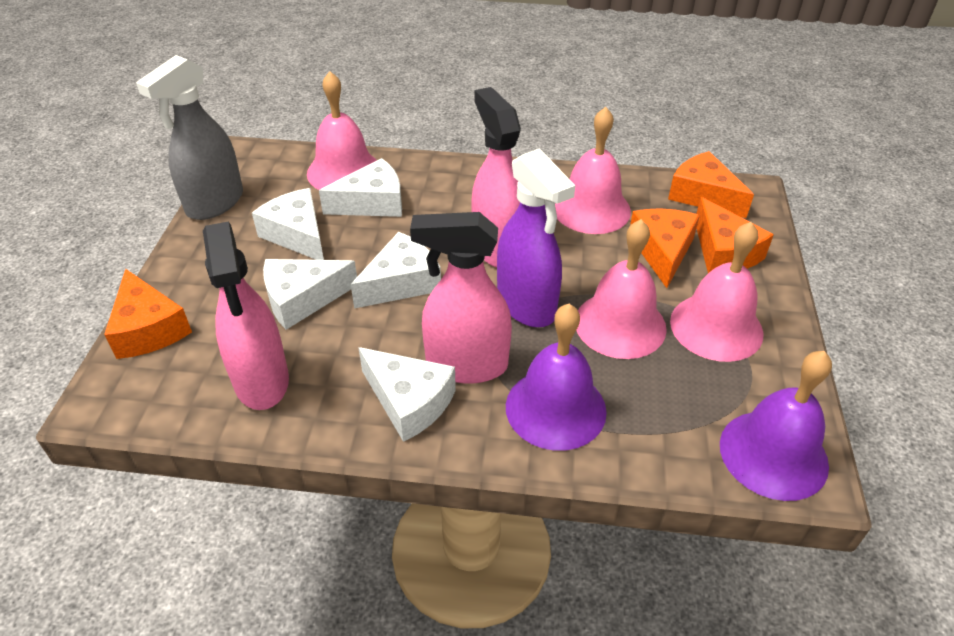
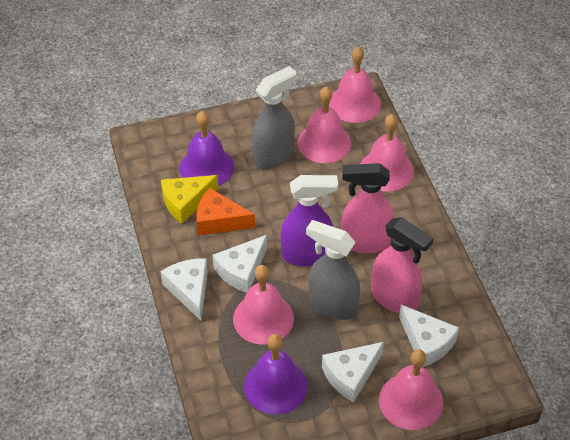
grey spray bottle: 1 -> 2
orange cheese: 4 -> 1
pink bell: 4 -> 5
pink spray bottle: 3 -> 2
white cheese: 5 -> 4
yellow cheese: 0 -> 1

